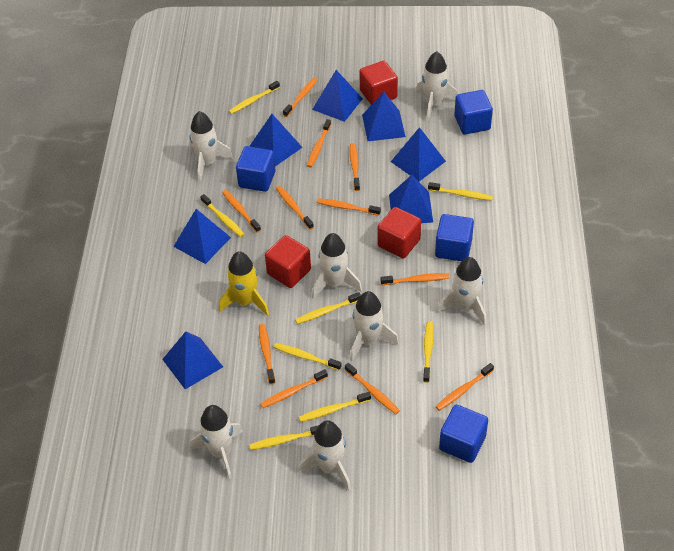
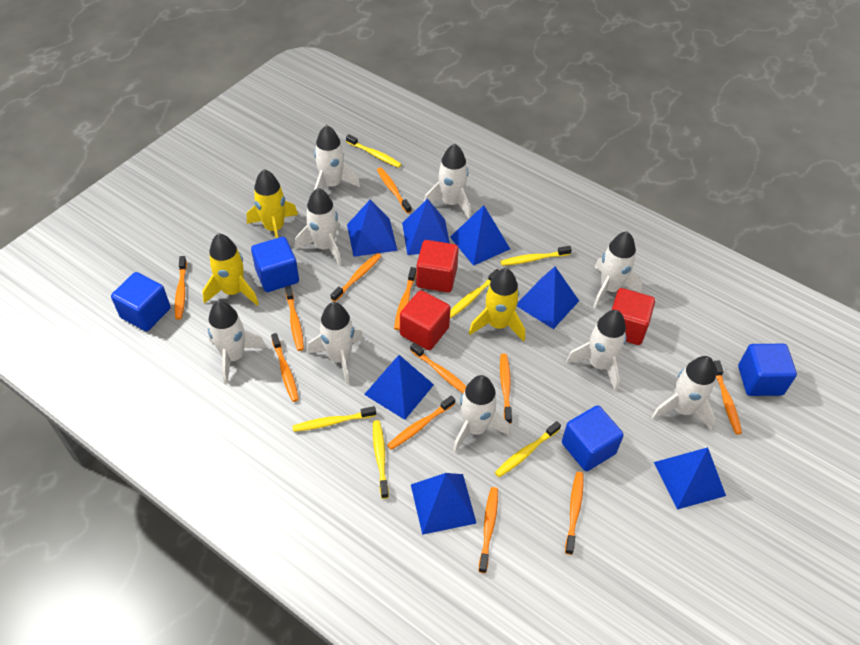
orange toothbrush: 11 -> 12
white rocket: 7 -> 9
yellow rocket: 1 -> 3
yellow toothbrush: 8 -> 6

